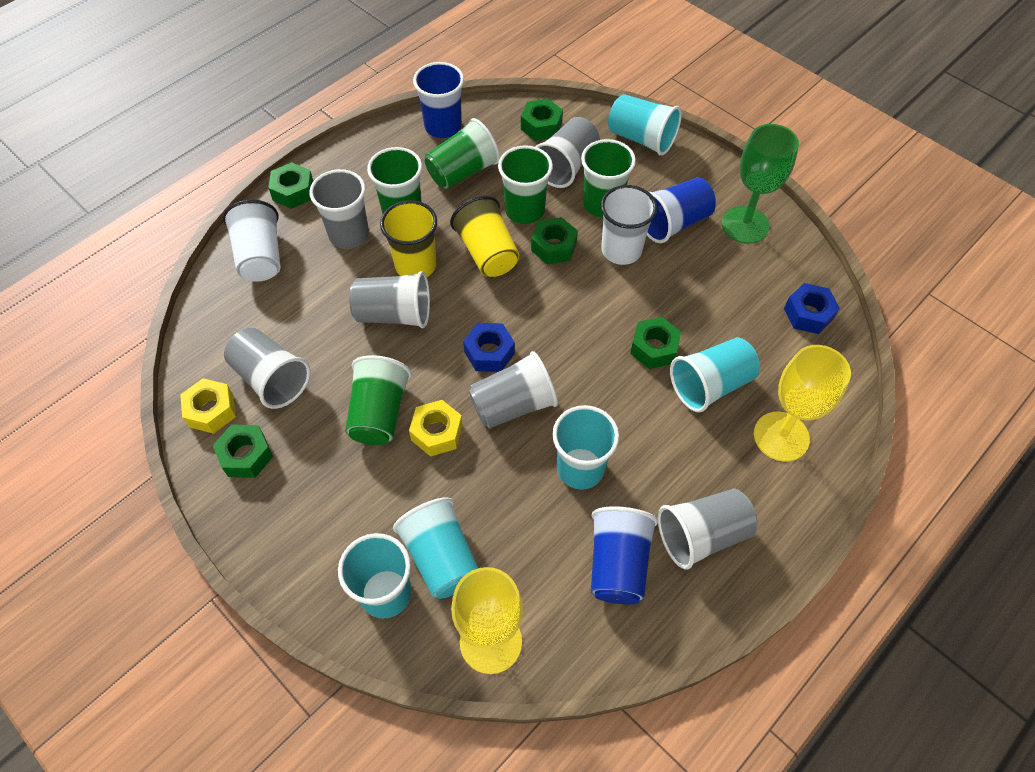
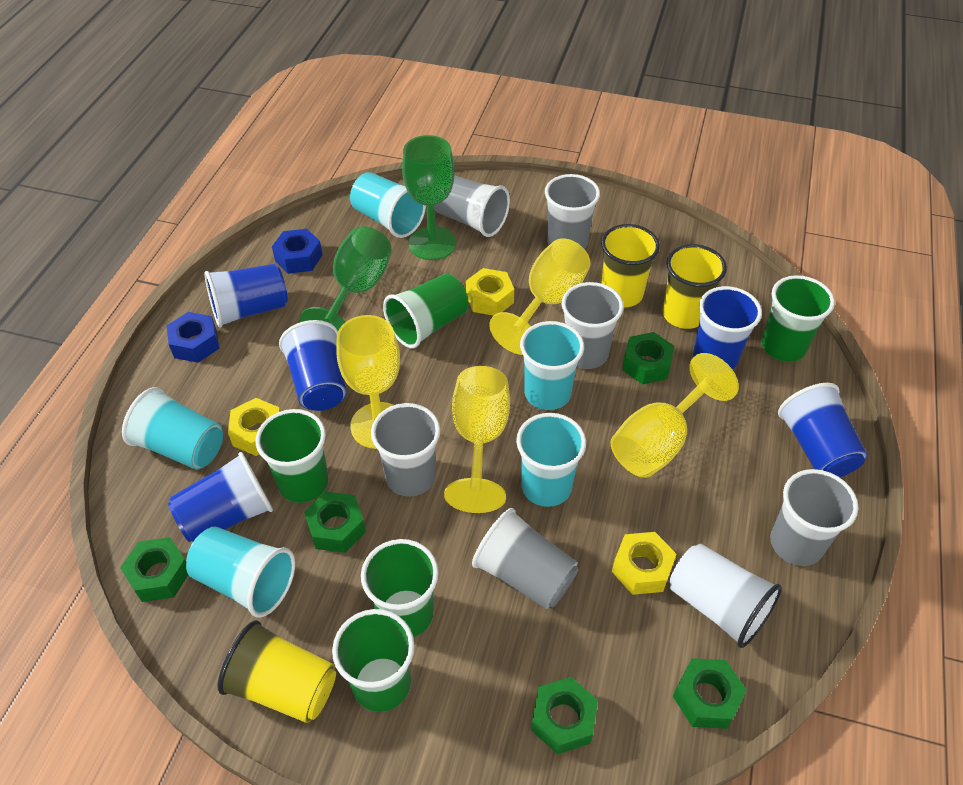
blue cup: 3 -> 5
green goblet: 1 -> 2
white cup: 2 -> 1
yellow cup: 2 -> 3
yellow goblet: 2 -> 4
yellow nut: 2 -> 3

